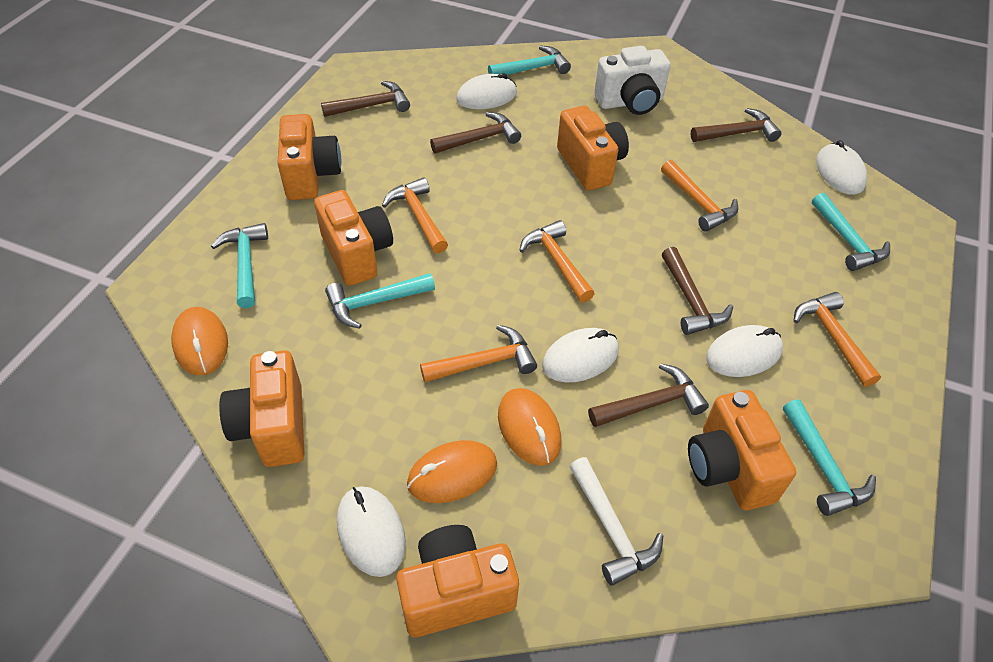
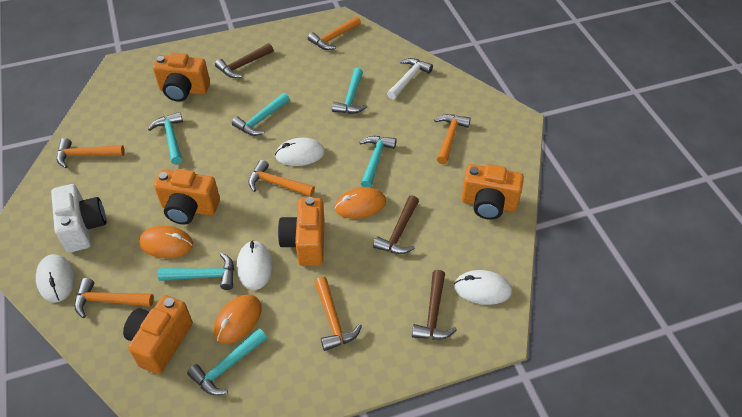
brown hammer: 5 -> 3
orange camera: 6 -> 5
orange hammer: 5 -> 6
turquoise hammer: 5 -> 6
white mouse: 5 -> 4

